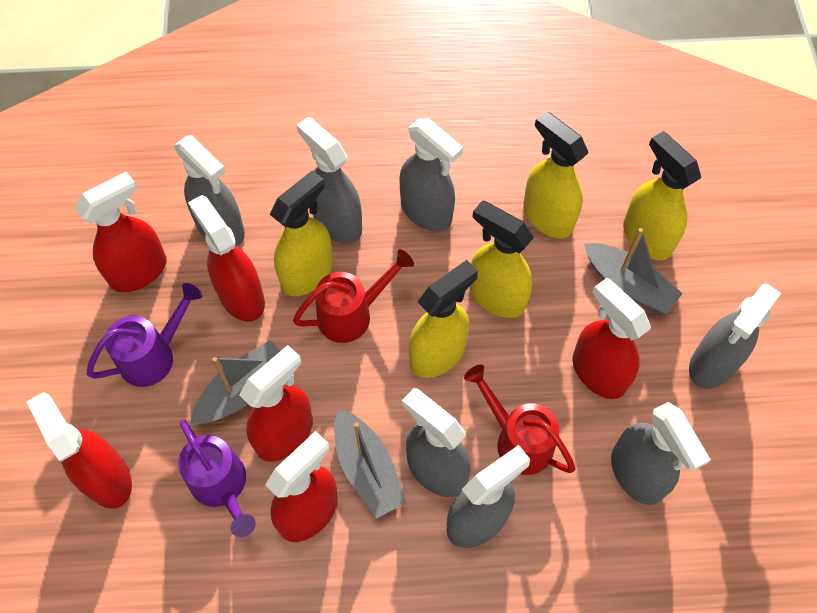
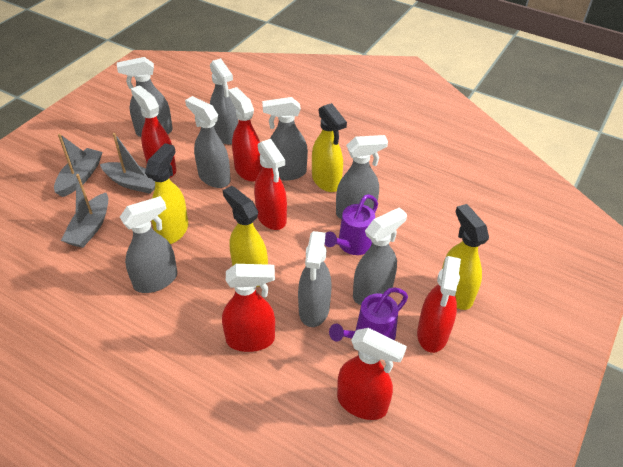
grey spray bottle: 7 -> 8
red watering can: 2 -> 0
yellow spray bottle: 5 -> 4

